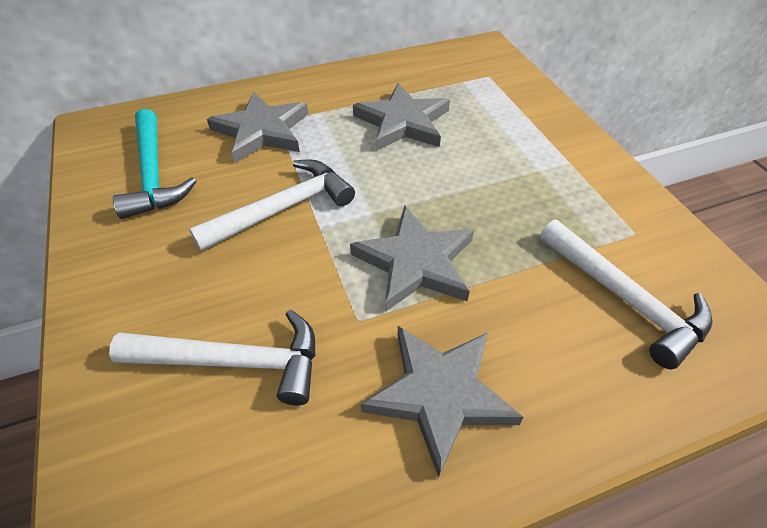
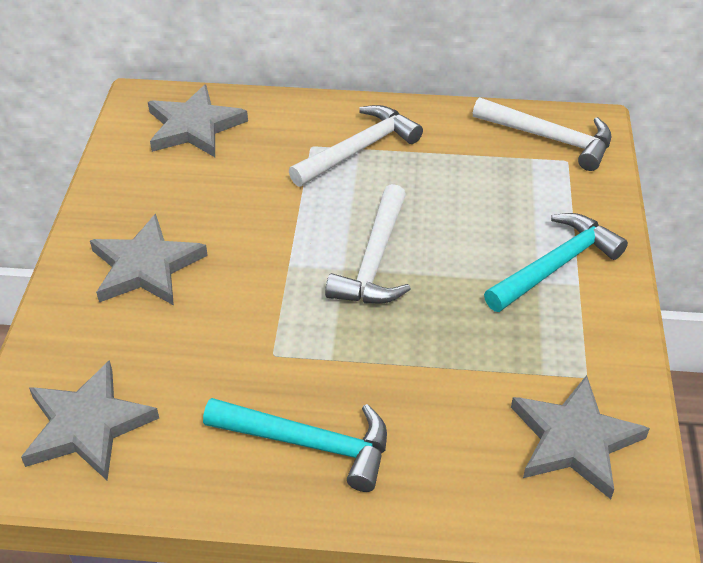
turquoise hammer: 1 -> 2

